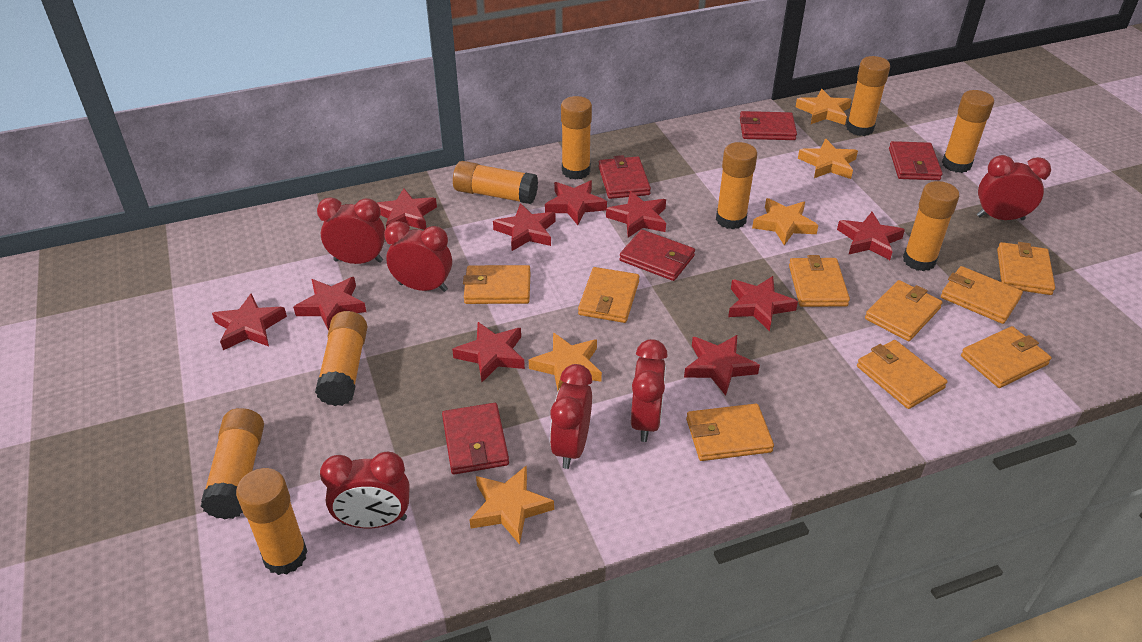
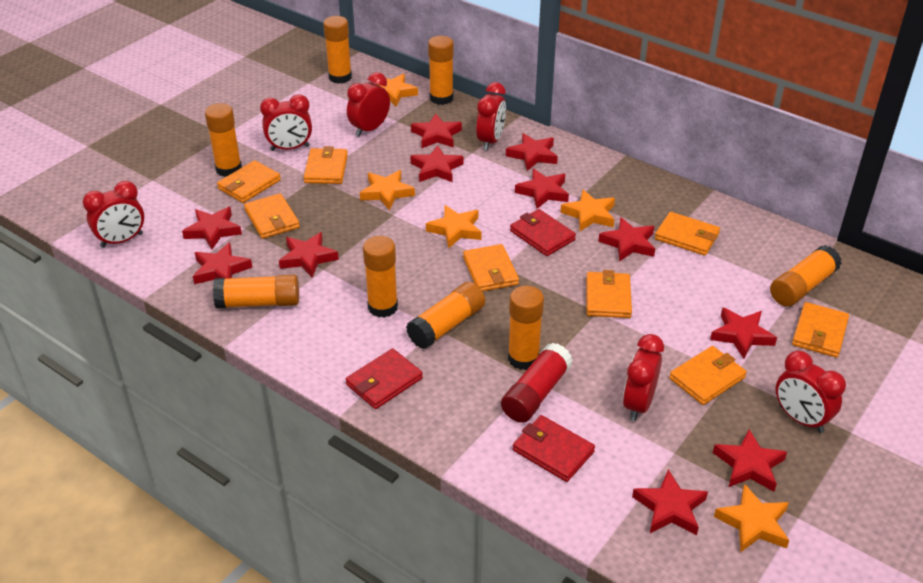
orange glue stick: 9 -> 8
orange wallet: 9 -> 8
red glue stick: 0 -> 1
red star: 10 -> 11
red wallet: 5 -> 3

